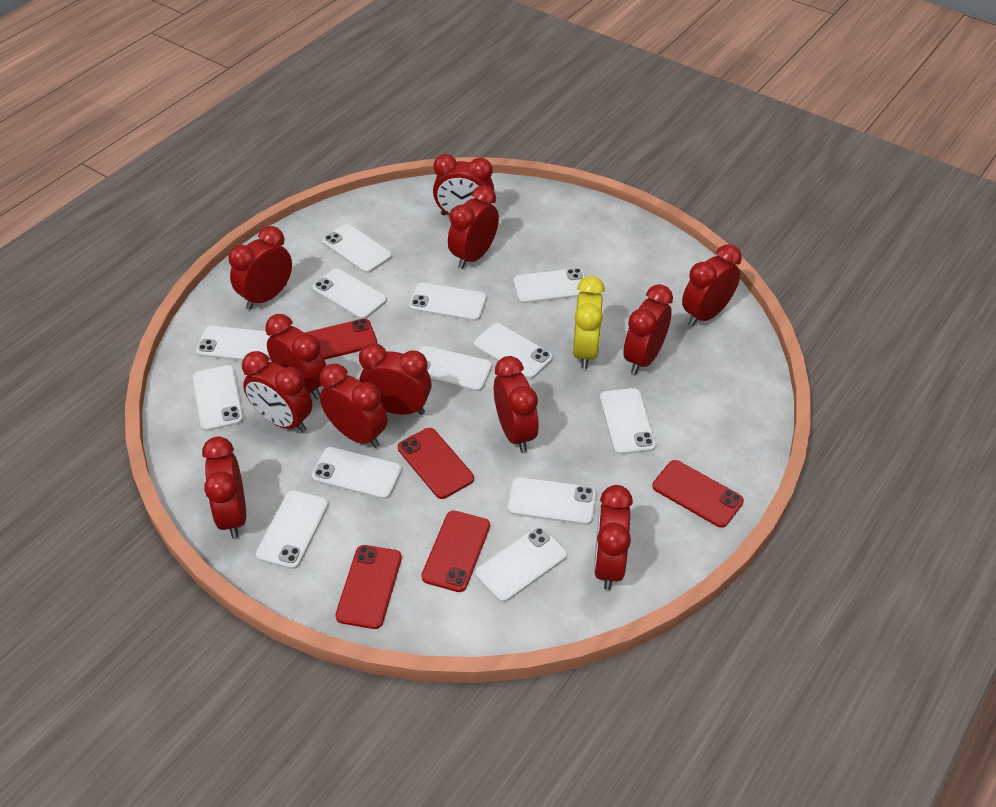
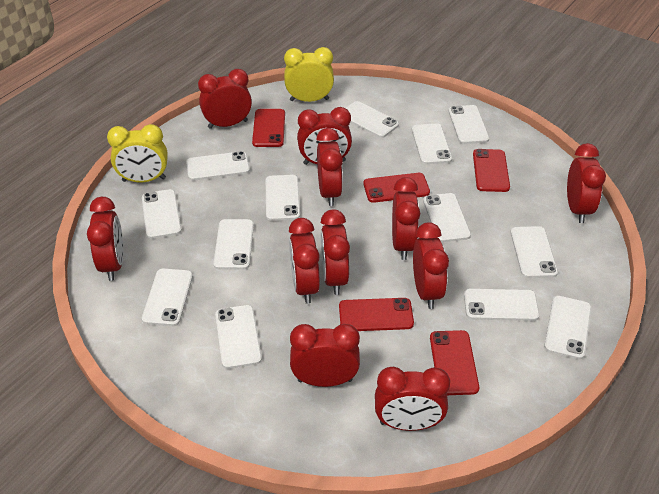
red clock: 12 -> 11
yellow clock: 1 -> 2

